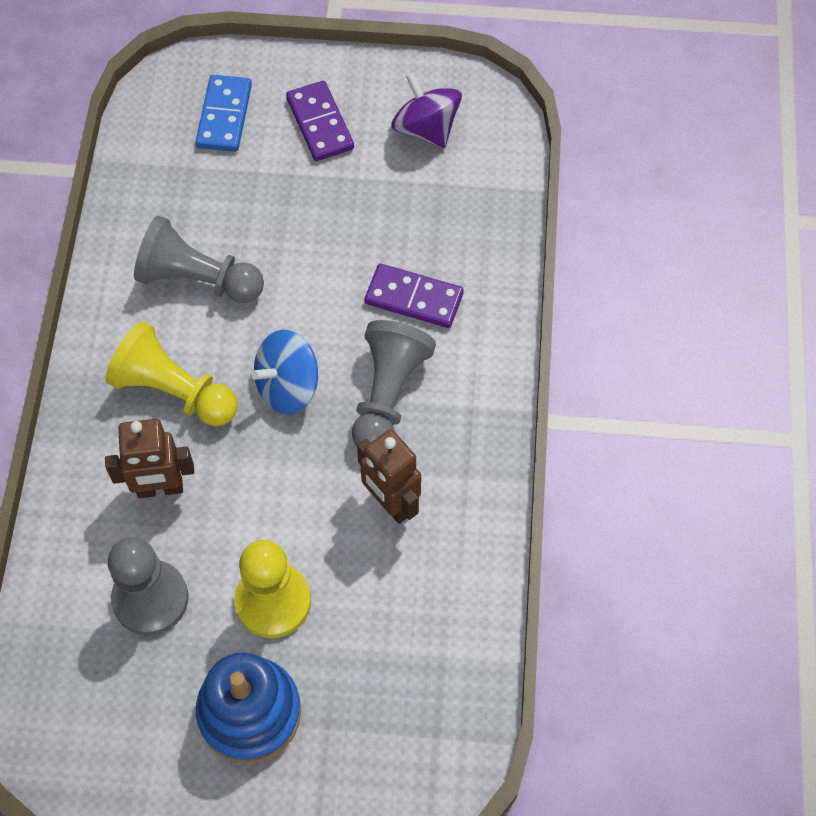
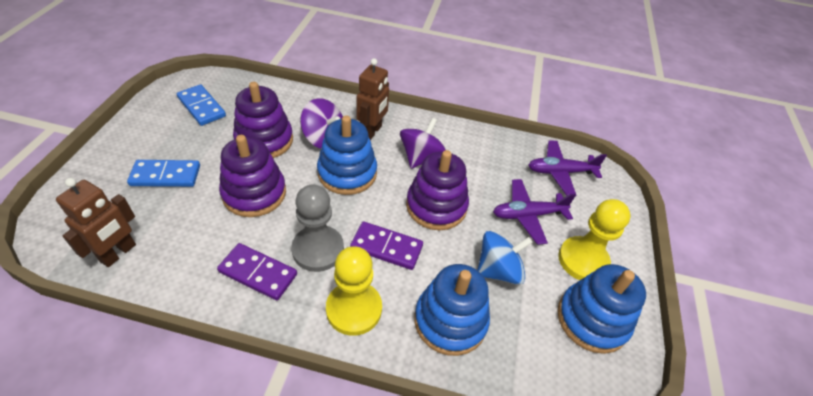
blue domino: 1 -> 2
blue stacking toy: 1 -> 3
grey pawn: 3 -> 1
purple plane: 0 -> 2
purple spinning top: 1 -> 2
purple stacking toy: 0 -> 3

